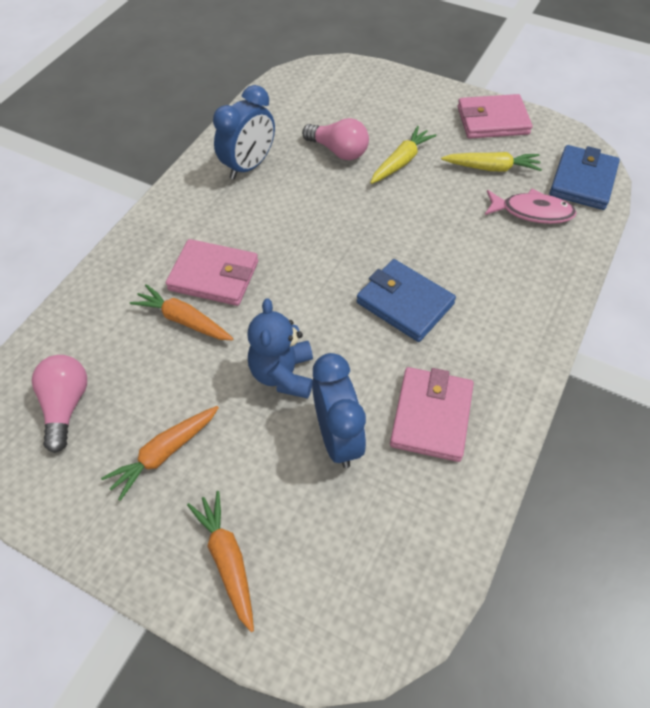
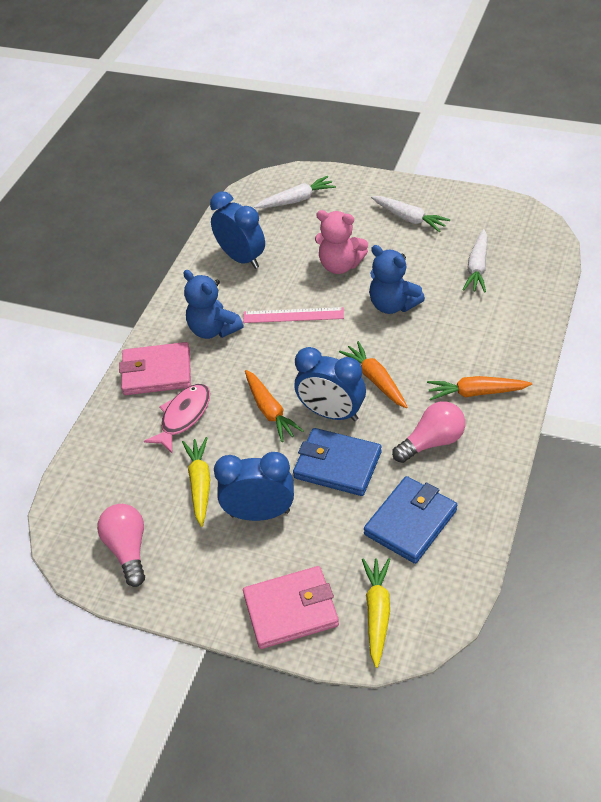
blue clock: 2 -> 3
blue teddy bear: 1 -> 2
pink ruler: 0 -> 1
pink teddy bear: 0 -> 1
pink wallet: 3 -> 2
white carrot: 0 -> 3

